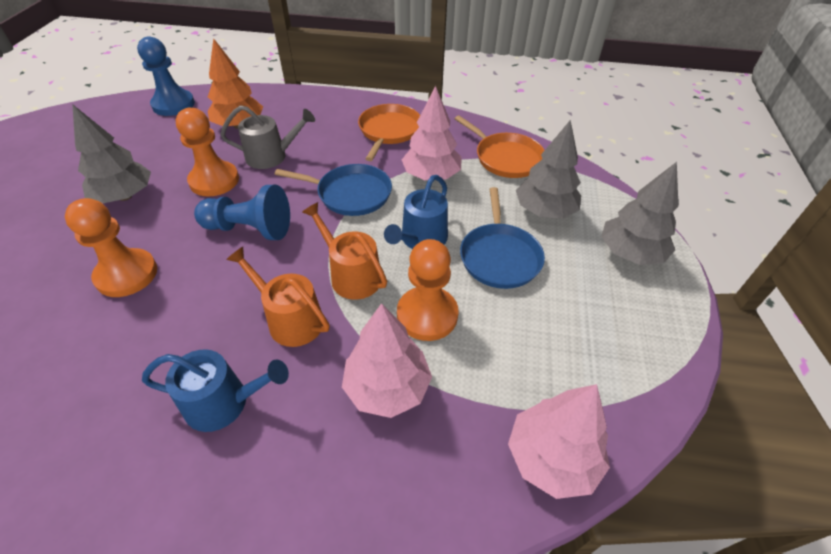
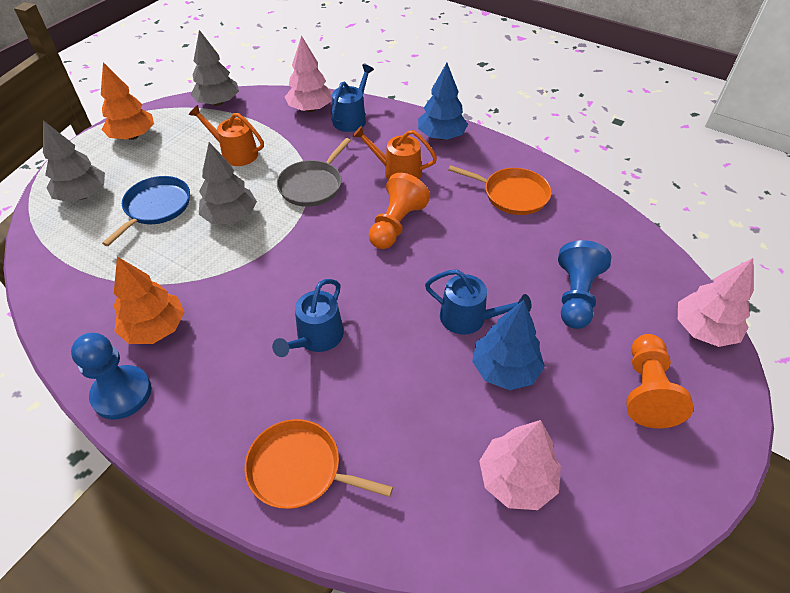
blue pan: 2 -> 1
blue tree: 0 -> 2
blue watering can: 2 -> 3
grey pan: 0 -> 1
grey watering can: 1 -> 0
orange pawn: 3 -> 2
orange tree: 1 -> 2

